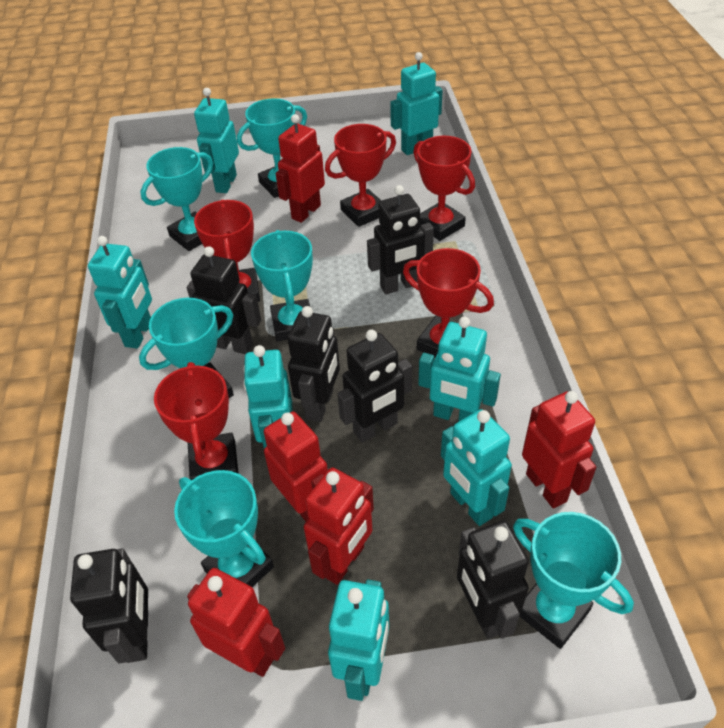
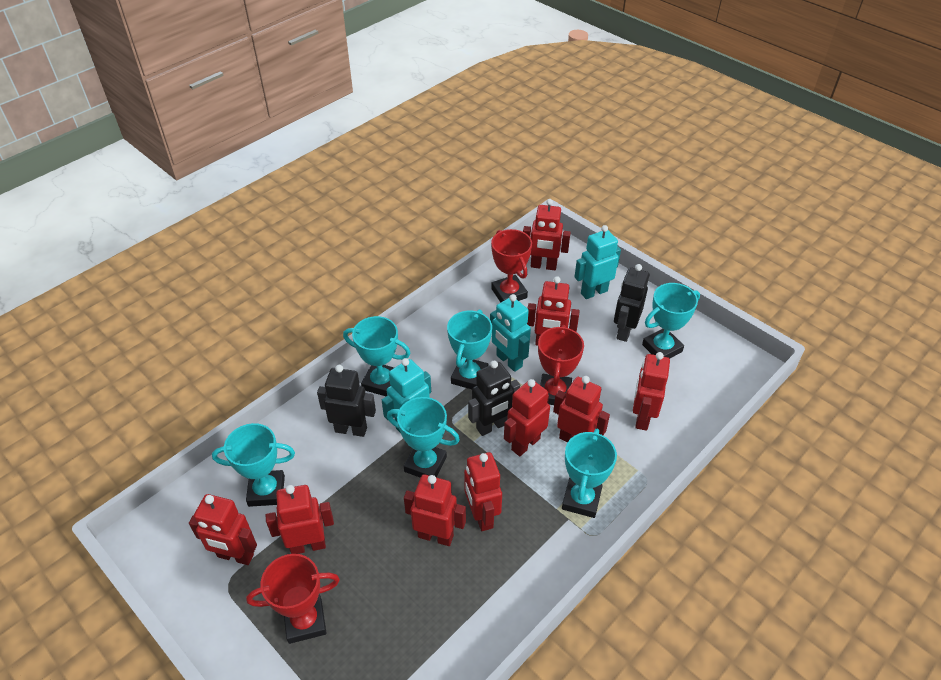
black robot: 6 -> 3
red robot: 5 -> 9
red trophy: 5 -> 3
turquoise robot: 7 -> 3

